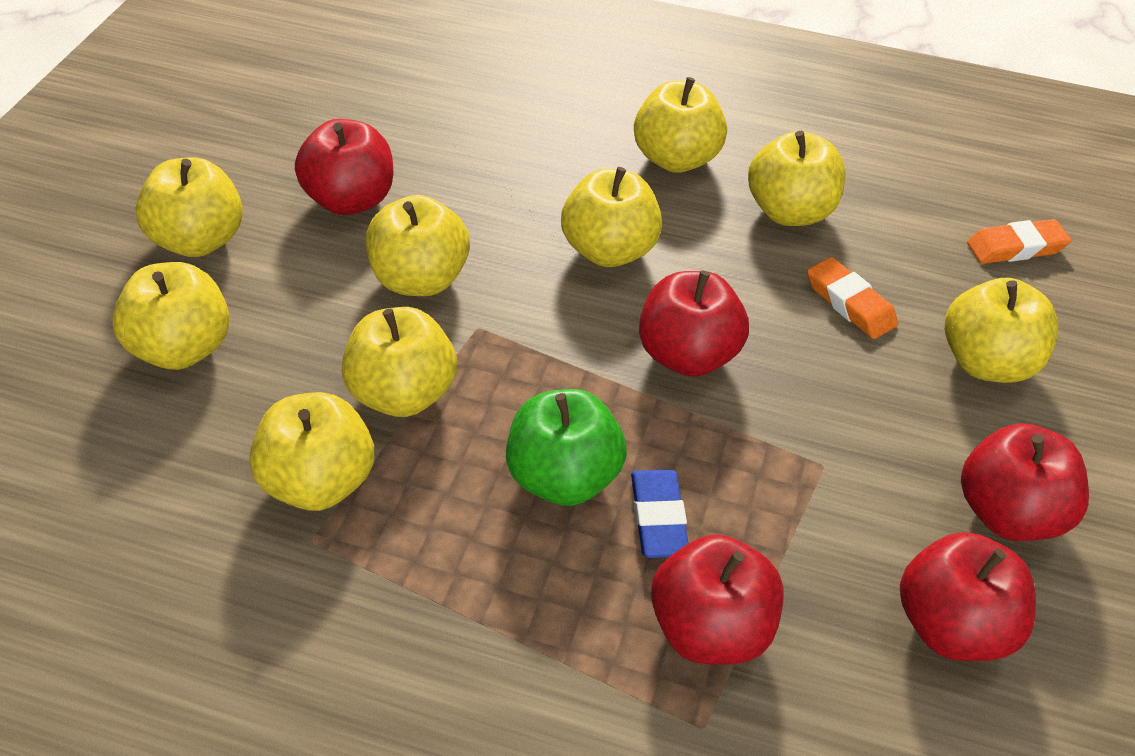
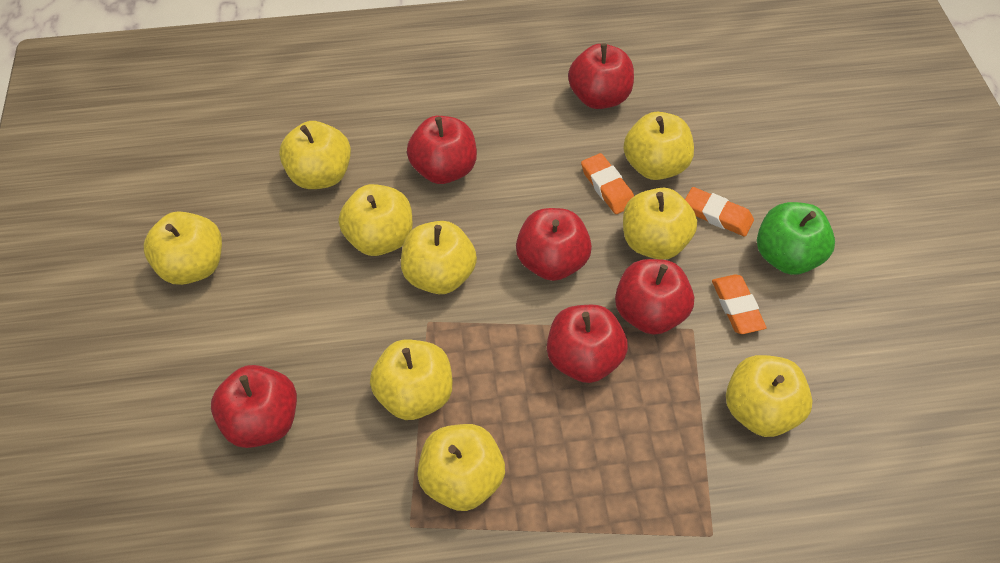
blue eraser: 1 -> 0
orange eraser: 2 -> 3
red apple: 5 -> 6

